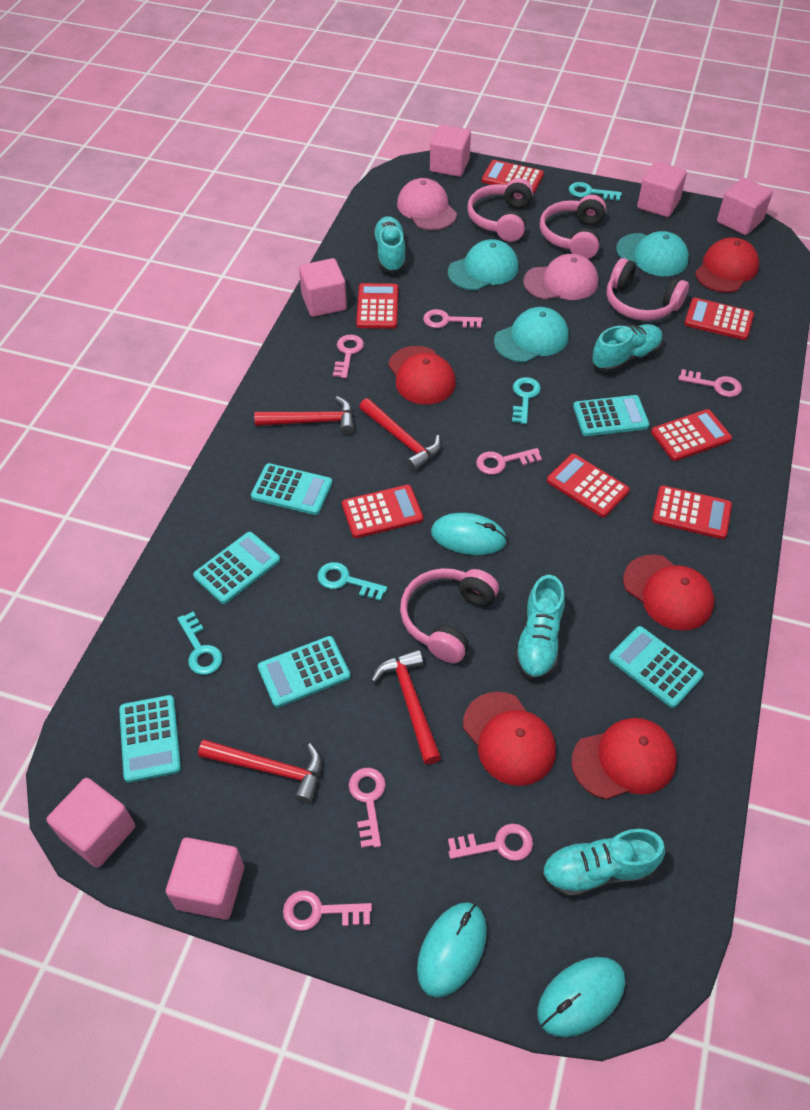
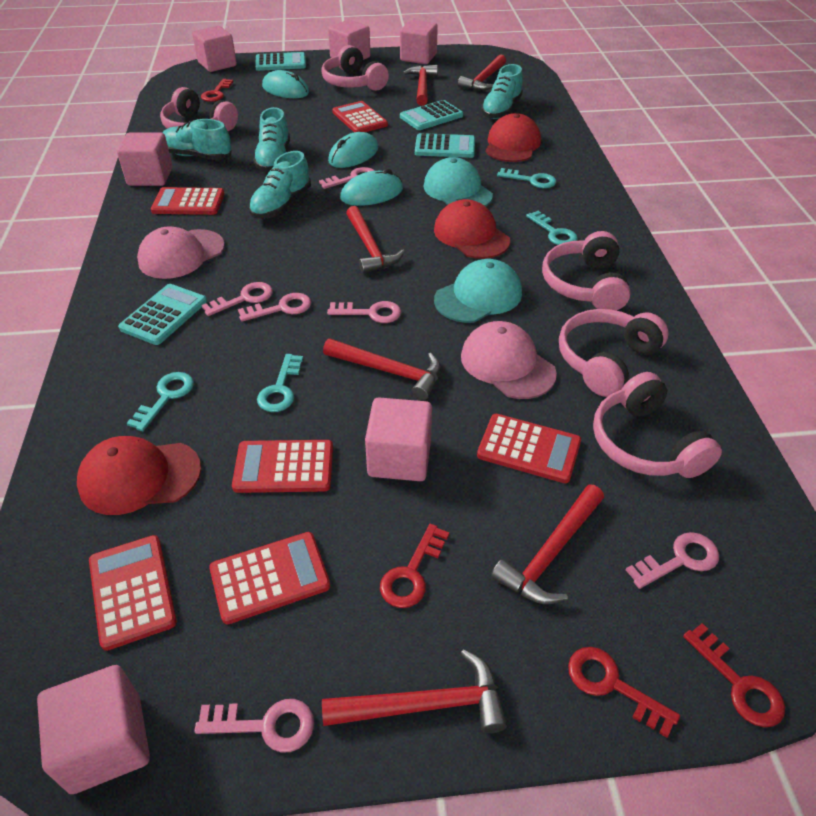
pink headphones: 4 -> 5
pink key: 7 -> 6
red calculator: 7 -> 6
red cap: 5 -> 3
red hammer: 4 -> 6
red key: 0 -> 4
turquoise calculator: 6 -> 4
turquoise cap: 3 -> 2

